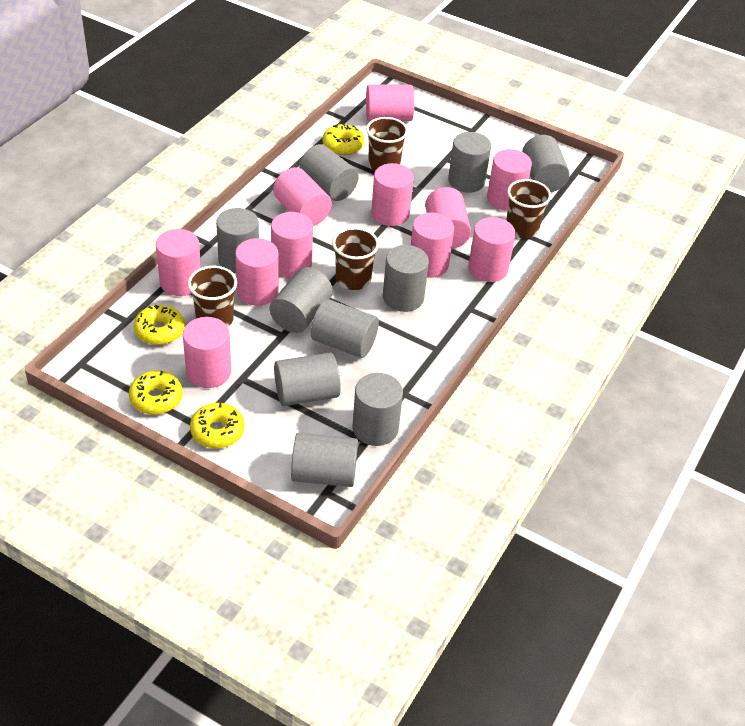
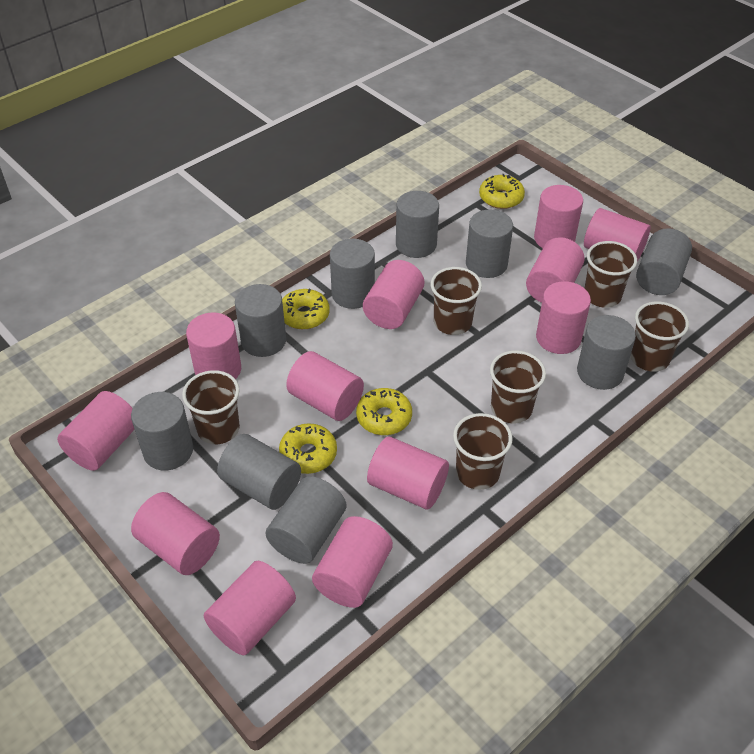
brown cup: 4 -> 6
grey cylinder: 10 -> 9
pink cylinder: 11 -> 12

